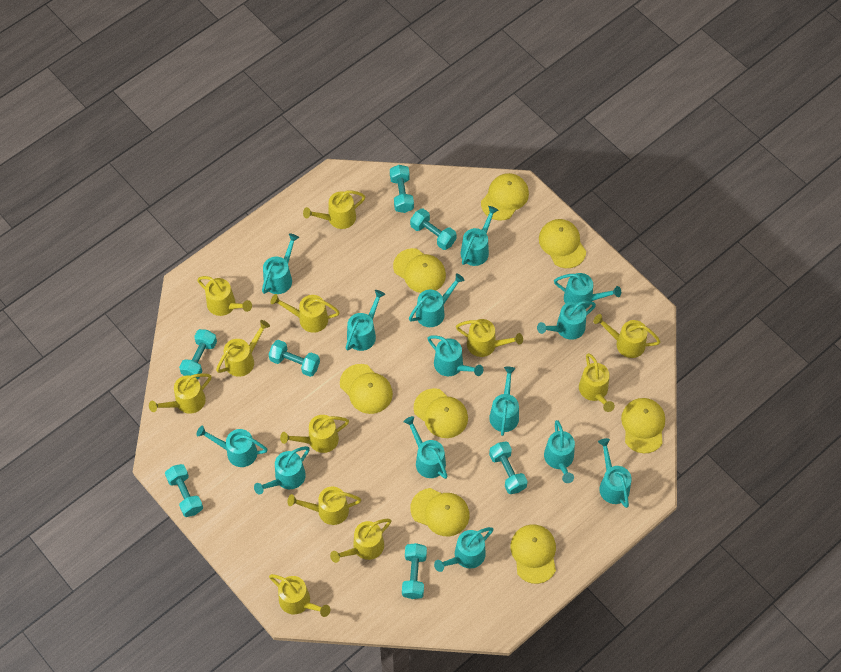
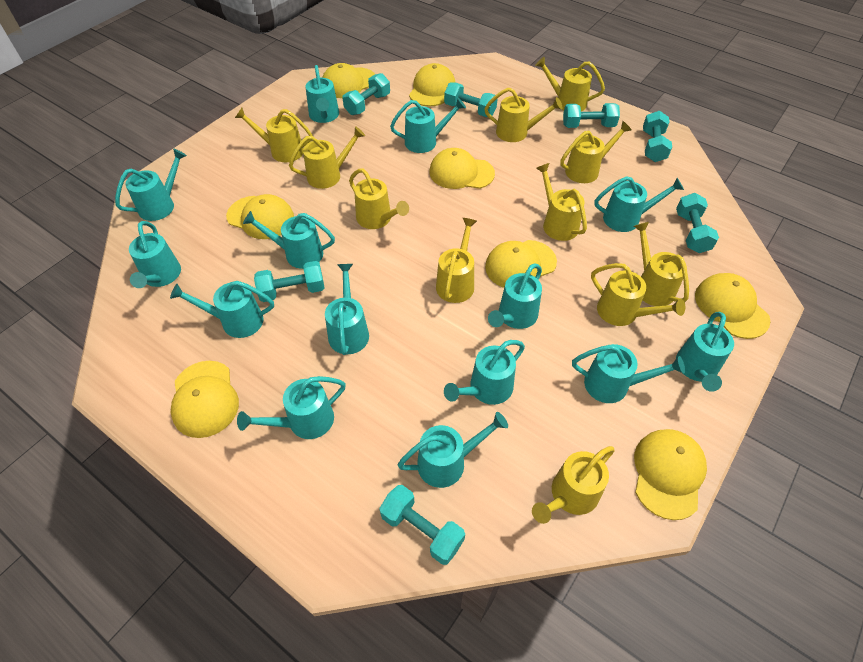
yellow watering can: 12 -> 11

